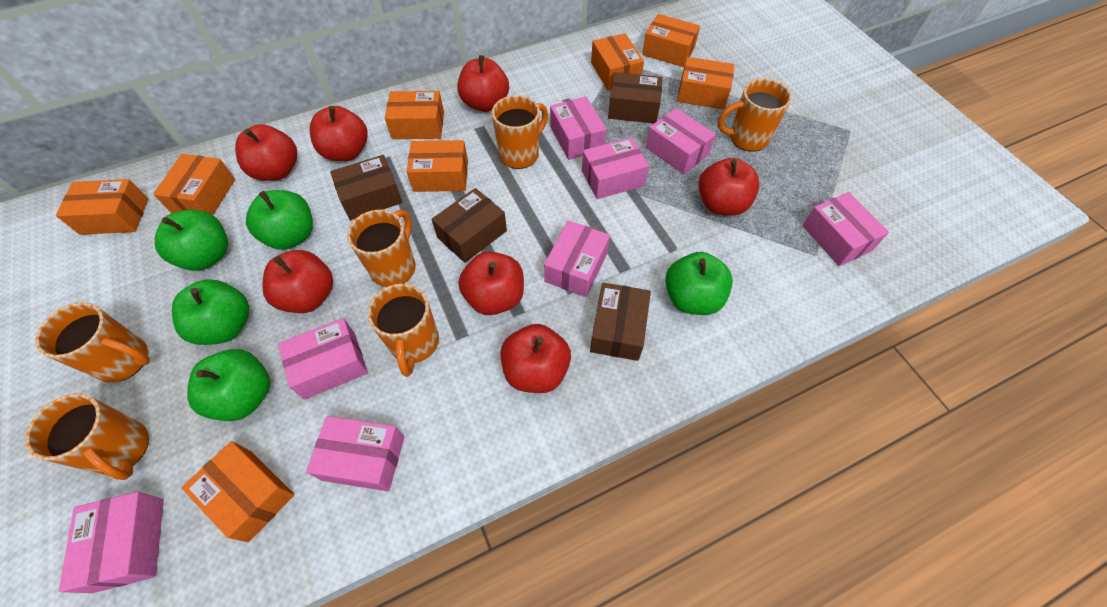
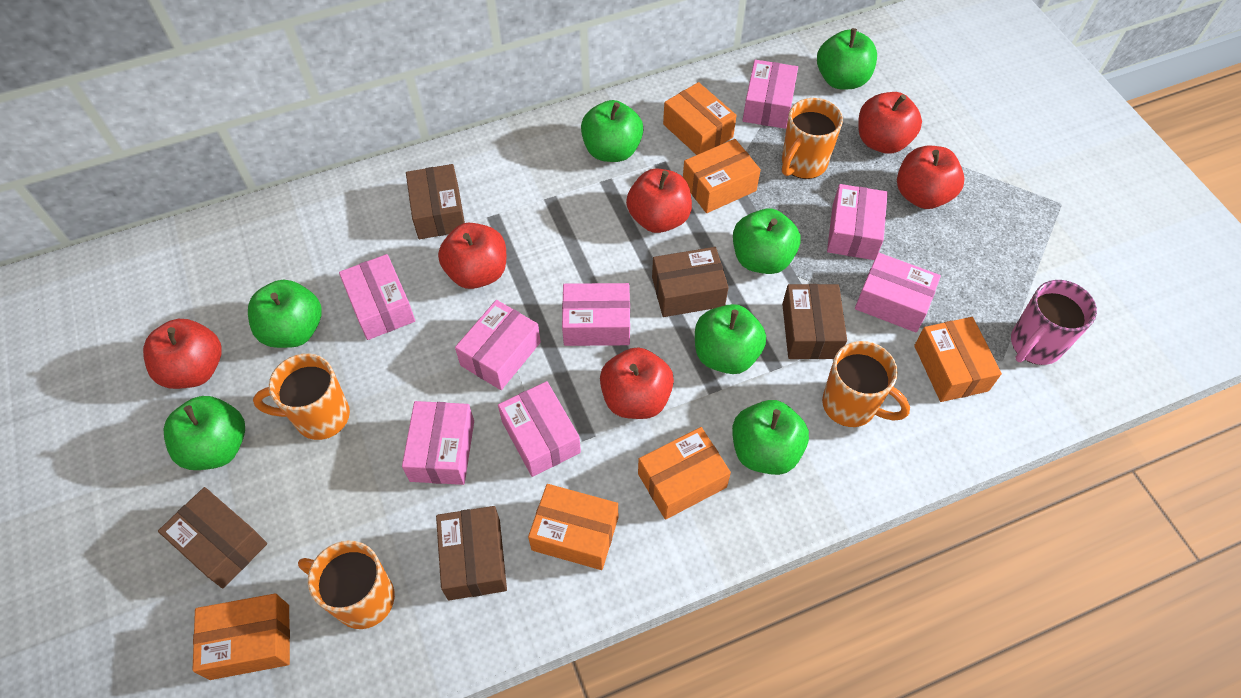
brown box: 4 -> 5
green apple: 5 -> 7
orange box: 8 -> 6
orange mug: 6 -> 4
pink mug: 0 -> 1
red apple: 7 -> 6

